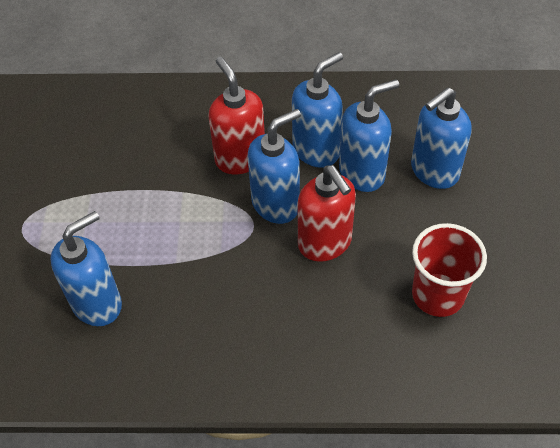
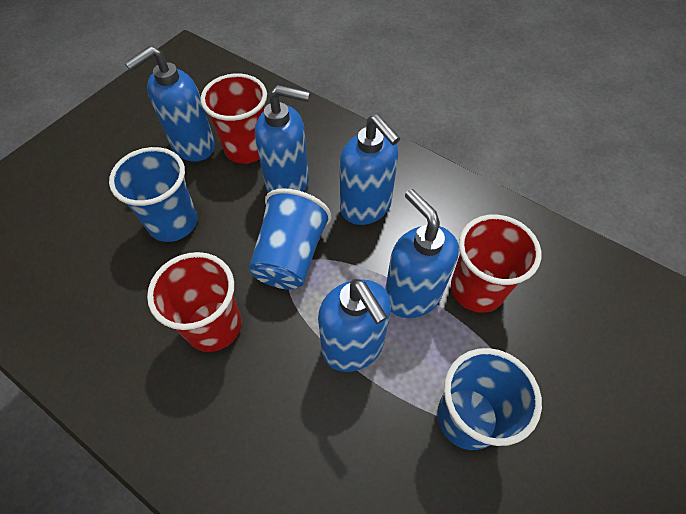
blue cup: 0 -> 3
red cup: 1 -> 3
red soap dispenser: 2 -> 0

